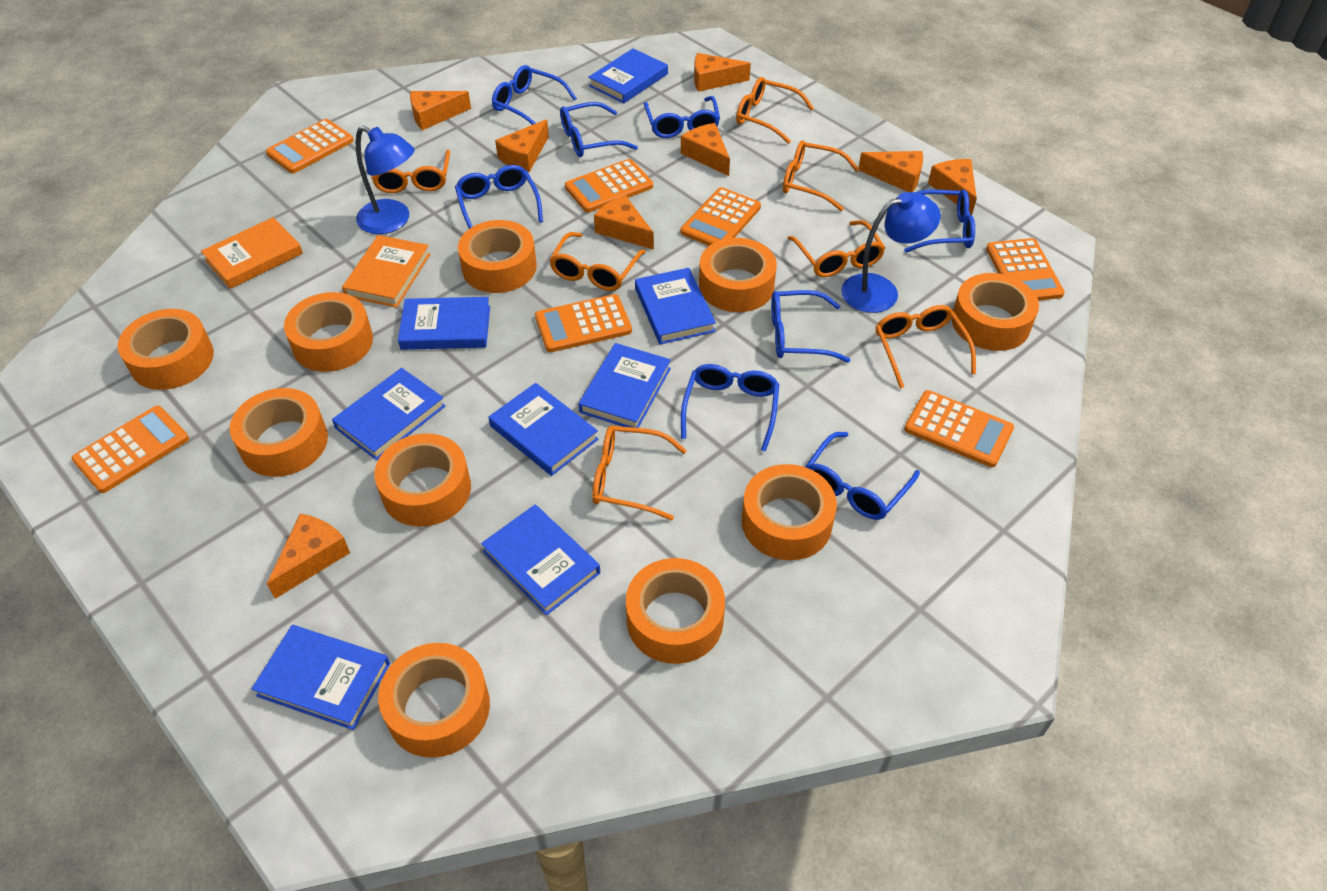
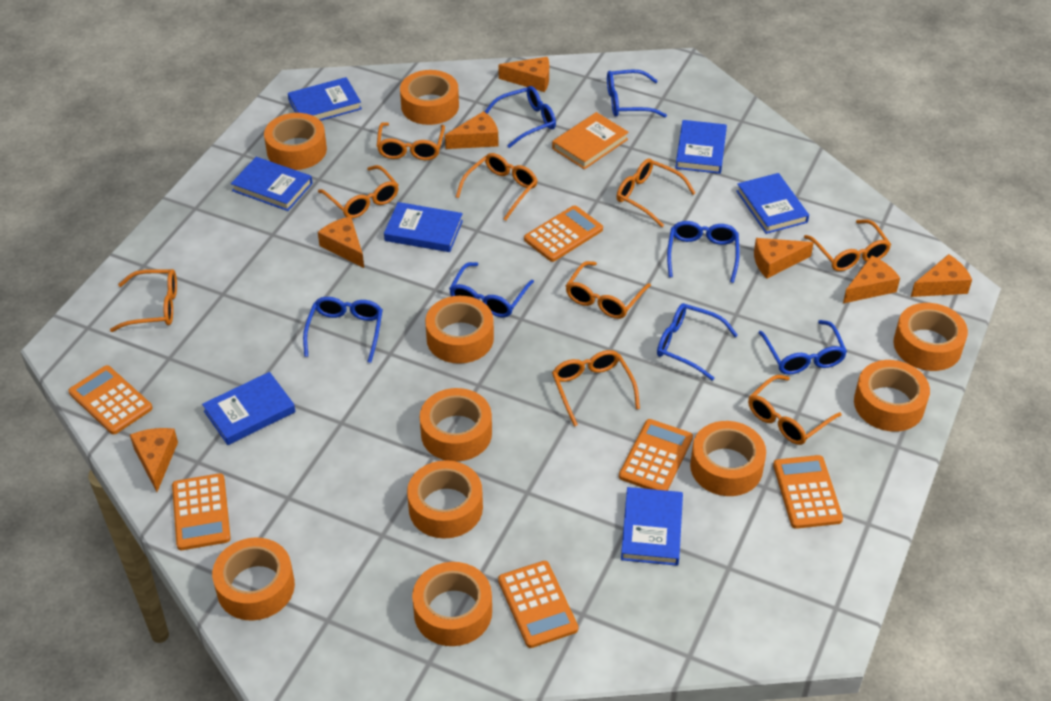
blue book: 8 -> 7
blue glasses: 8 -> 7
blue lamp: 2 -> 0
orange book: 2 -> 1
orange calculator: 7 -> 6
orange cheese: 8 -> 7
orange glasses: 7 -> 9

